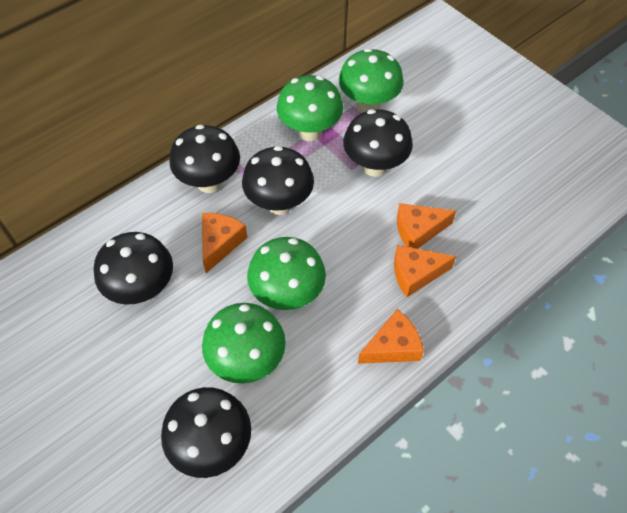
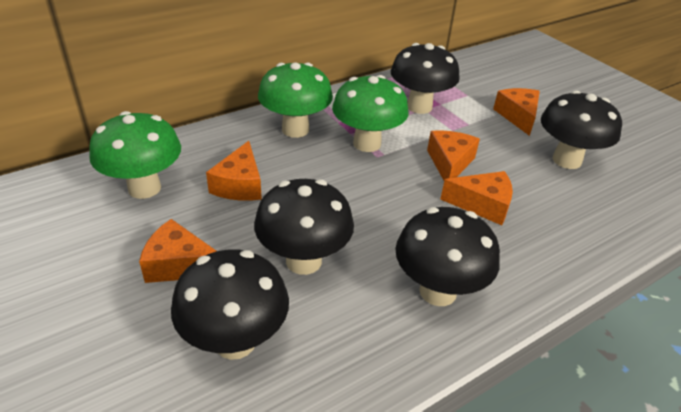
green mushroom: 4 -> 3
orange cheese: 4 -> 5

